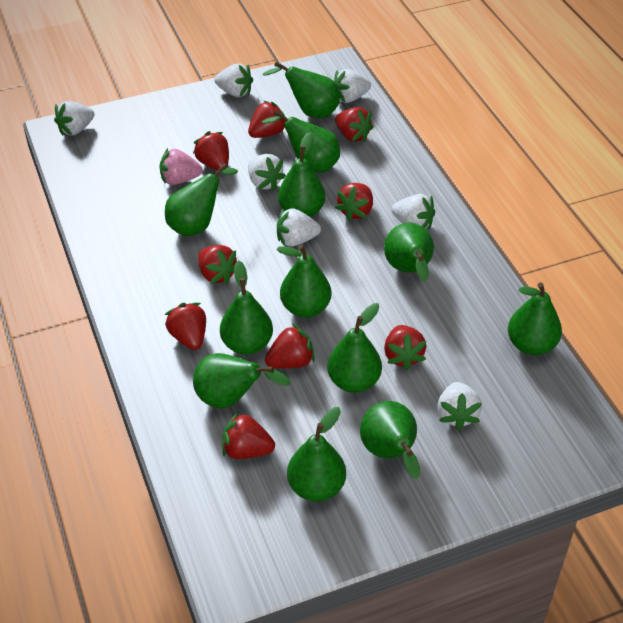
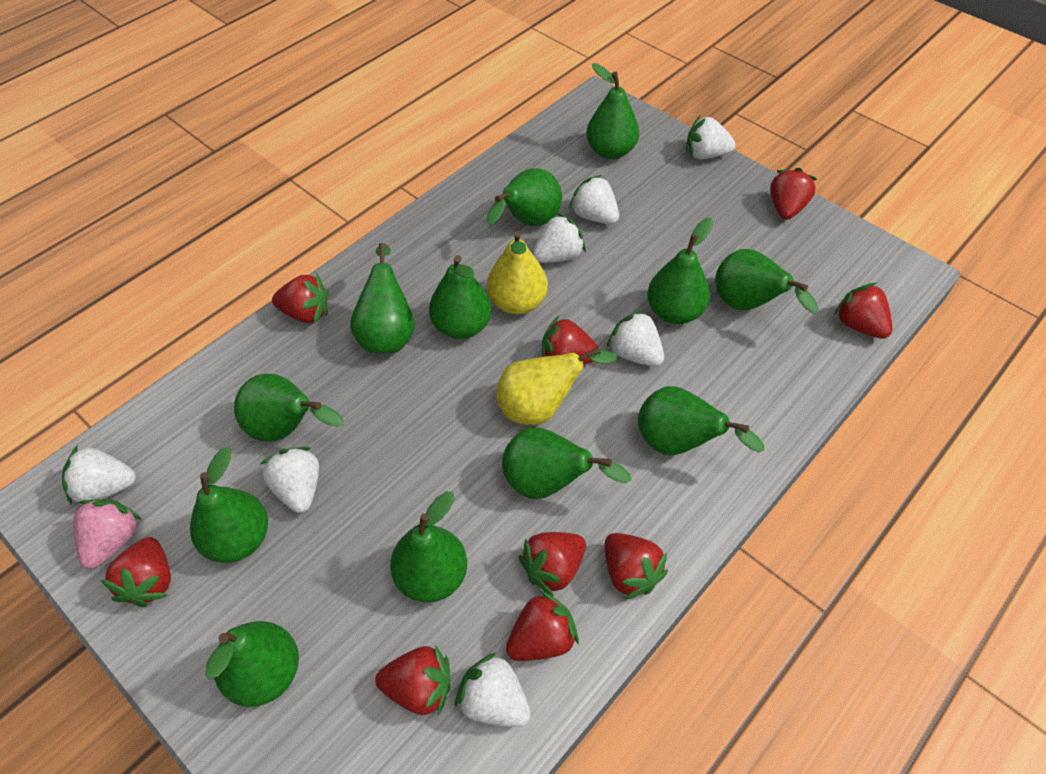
yellow pear: 0 -> 2

